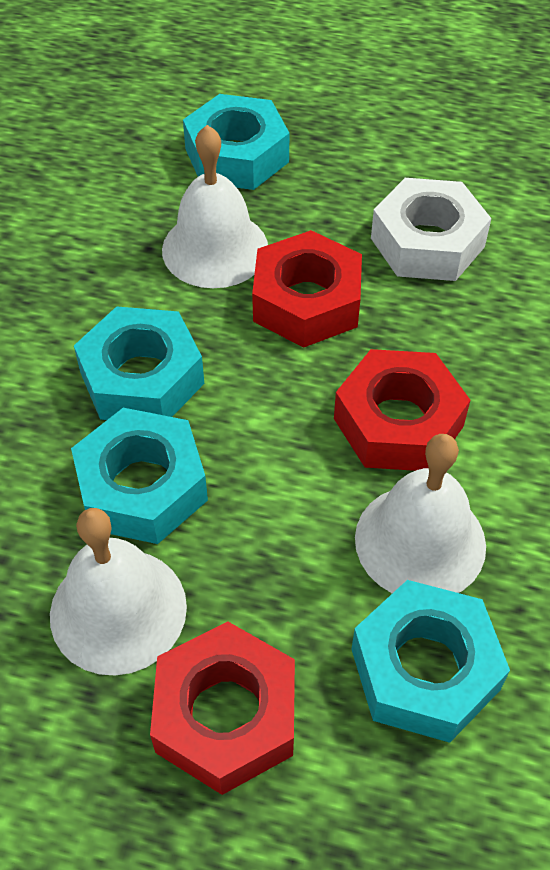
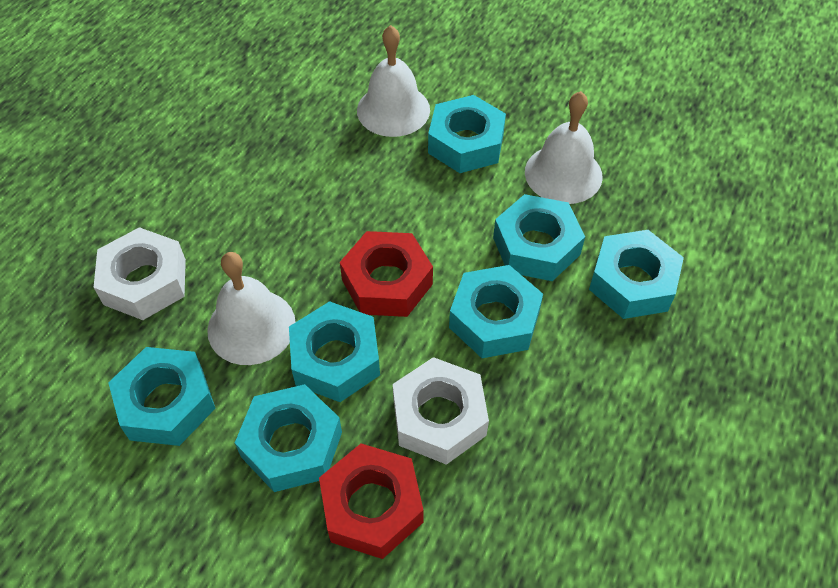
red nut: 3 -> 2
turquoise nut: 4 -> 7
white nut: 1 -> 2

